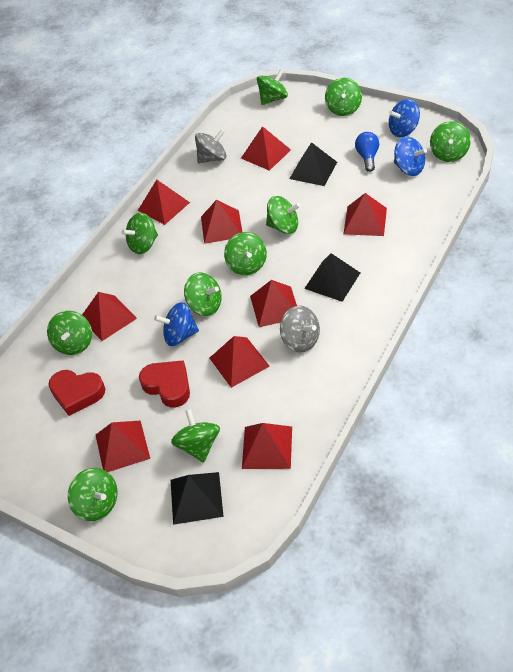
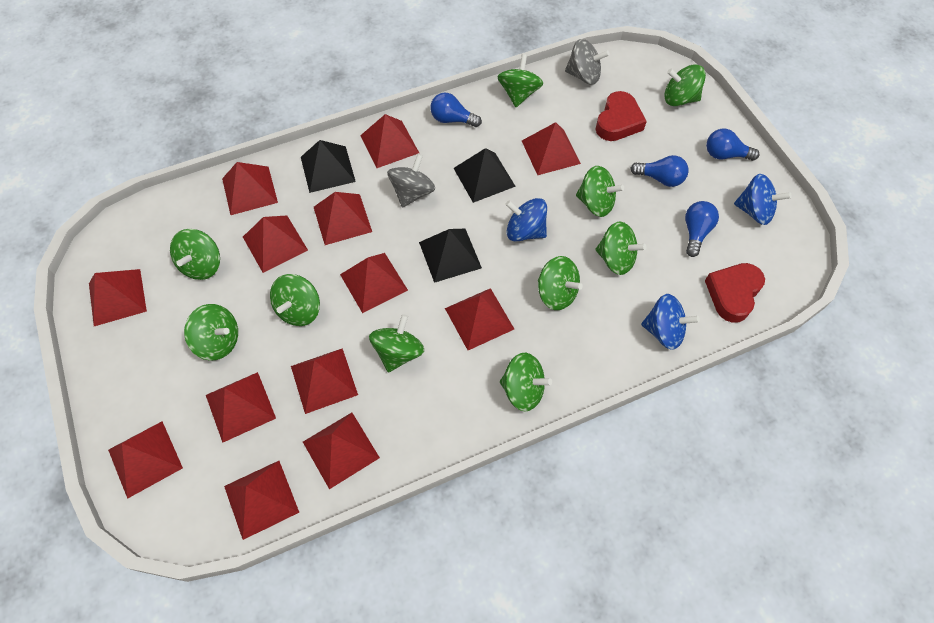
blue light bulb: 1 -> 4
red pyramid: 9 -> 13

